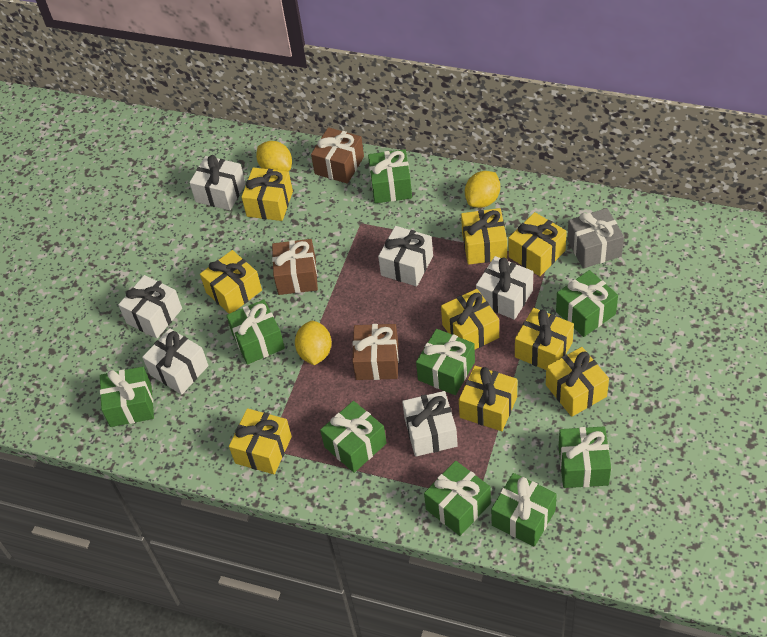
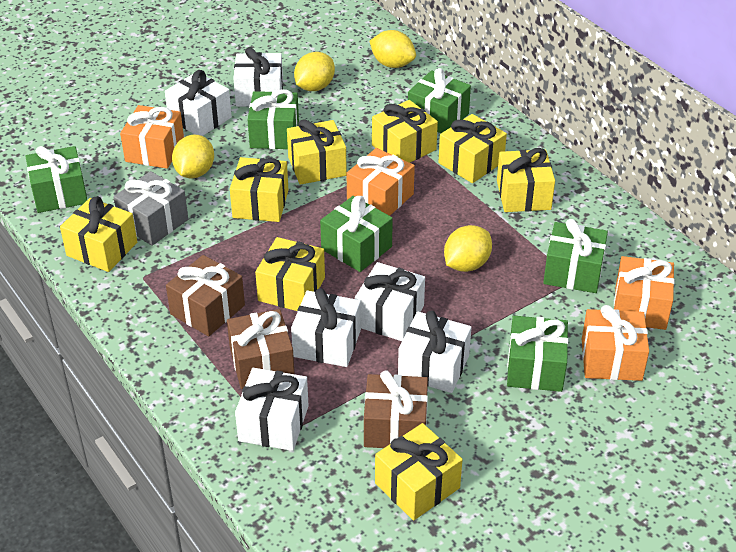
green gift: 9 -> 6
orange gift: 0 -> 4
yellow gift: 9 -> 8
yellow lemon: 3 -> 4

